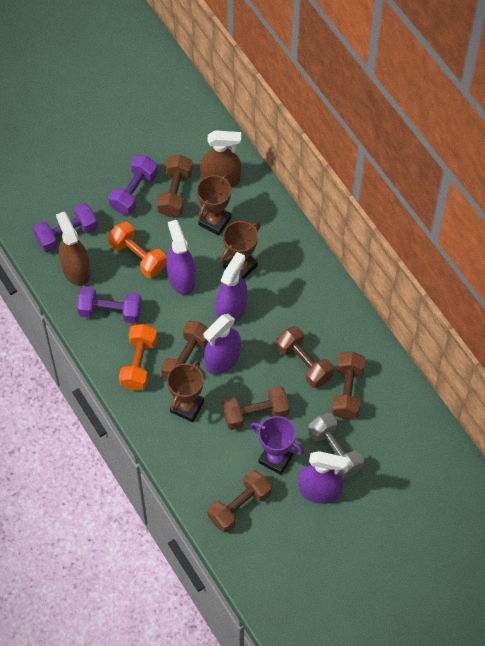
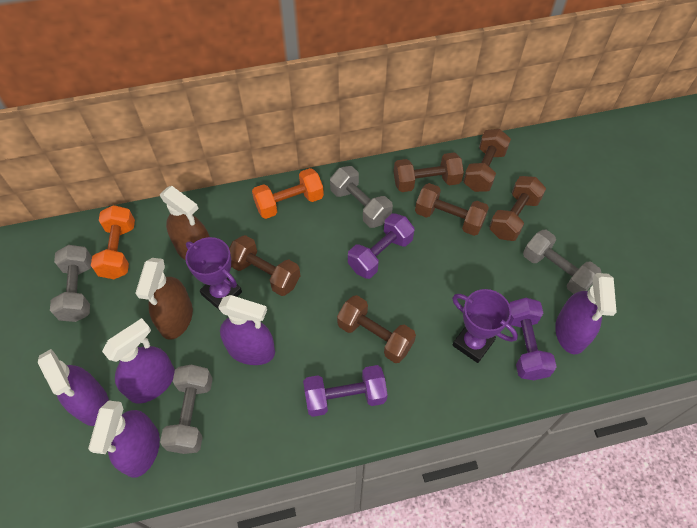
brown trophy: 3 -> 0
grey dumbbell: 1 -> 4
purple spray bottle: 4 -> 5
purple trophy: 1 -> 2

